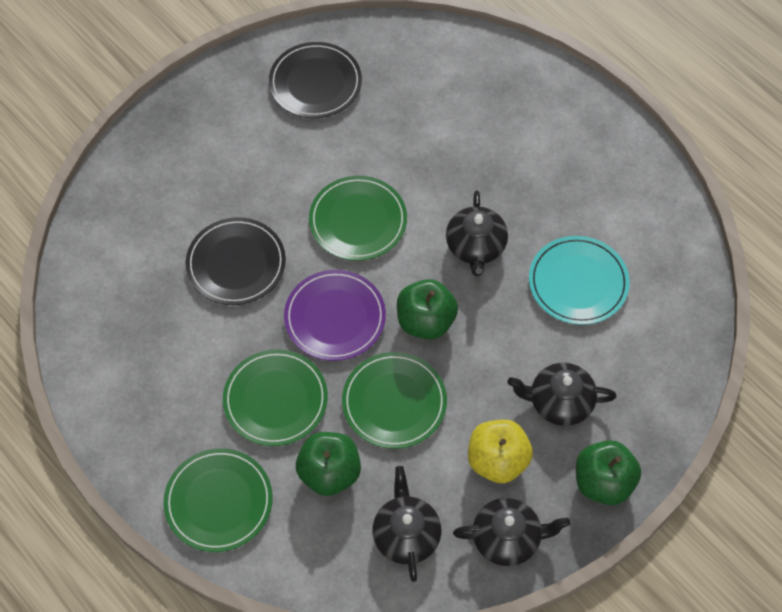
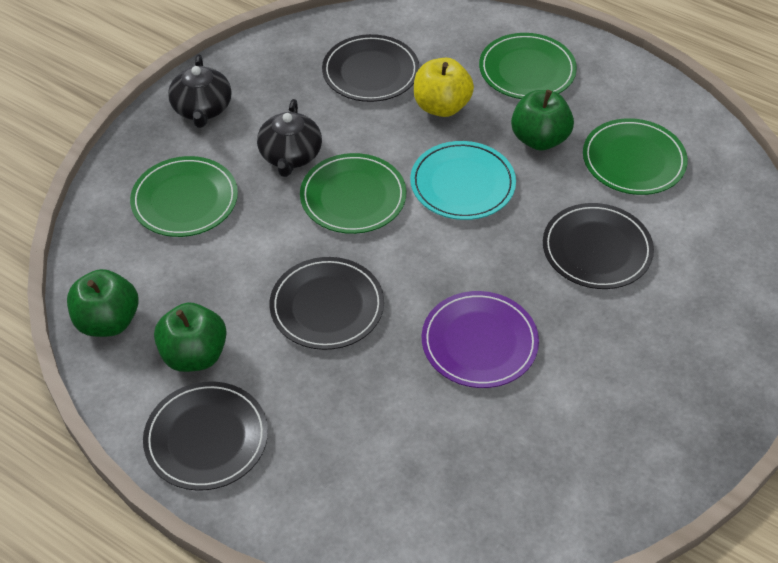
black plate: 2 -> 4
black teapot: 4 -> 2

